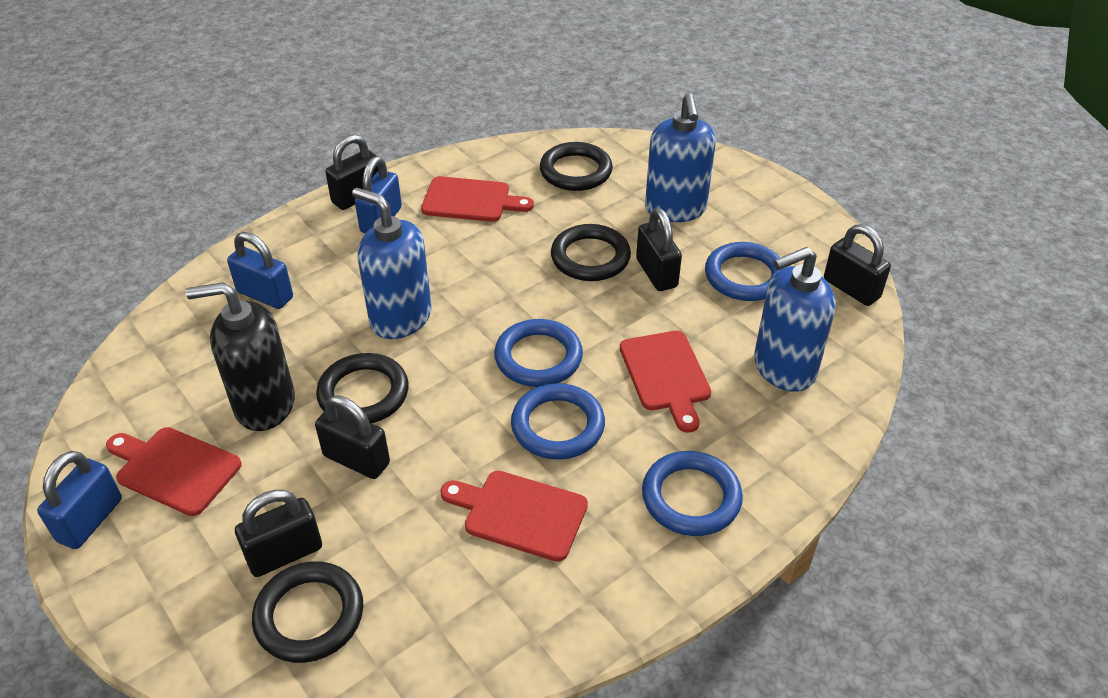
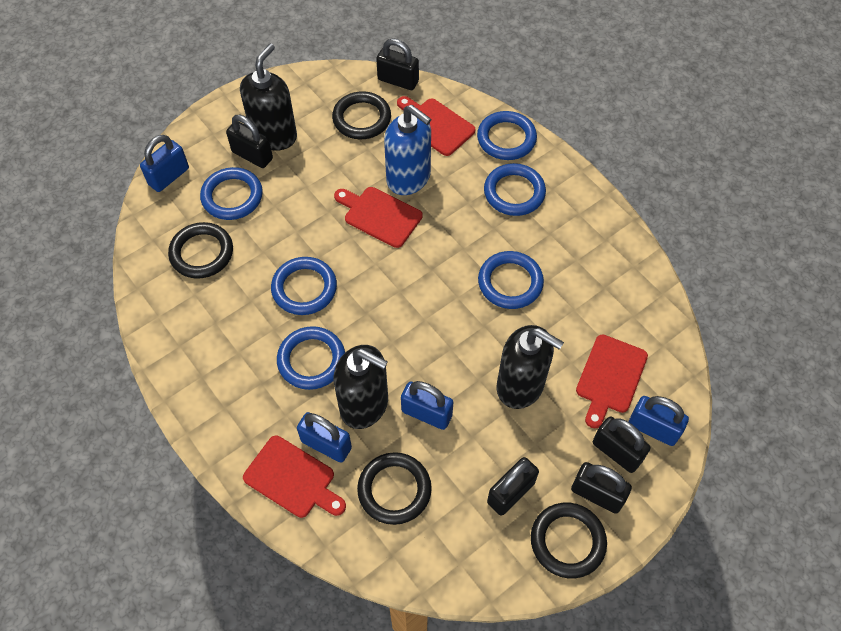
black soap dispenser: 1 -> 3
blue padlock: 3 -> 4
blue ring: 4 -> 6
blue soap dispenser: 3 -> 1

